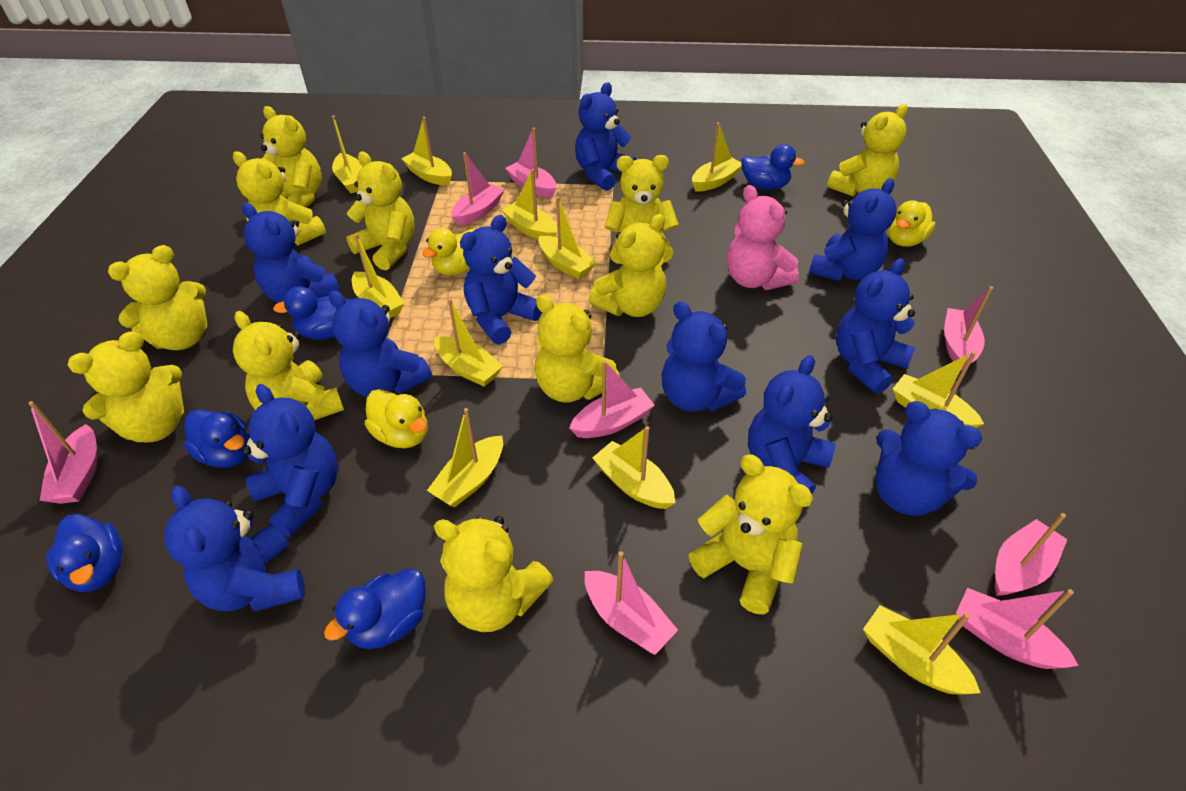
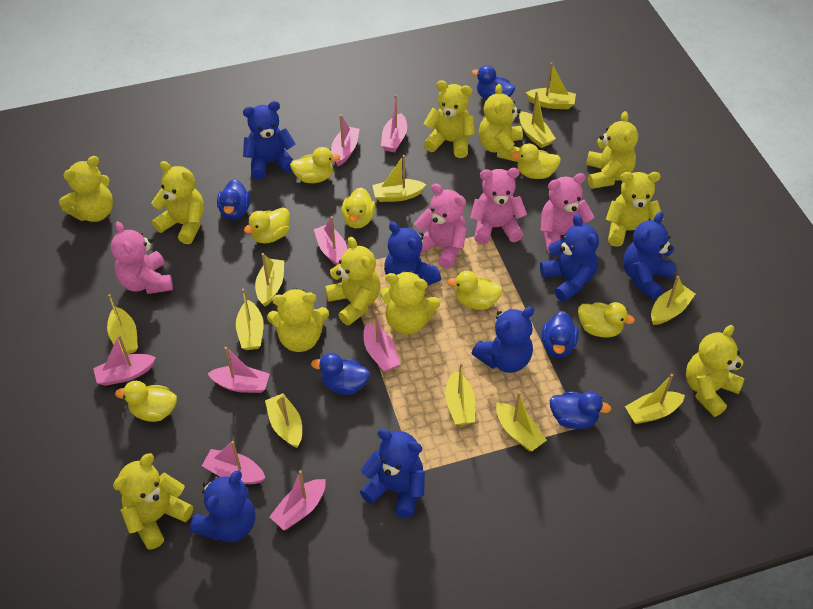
blue teddy bear: 11 -> 7
pink teddy bear: 1 -> 4
yellow duck: 3 -> 7
yellow teddy bear: 12 -> 11

